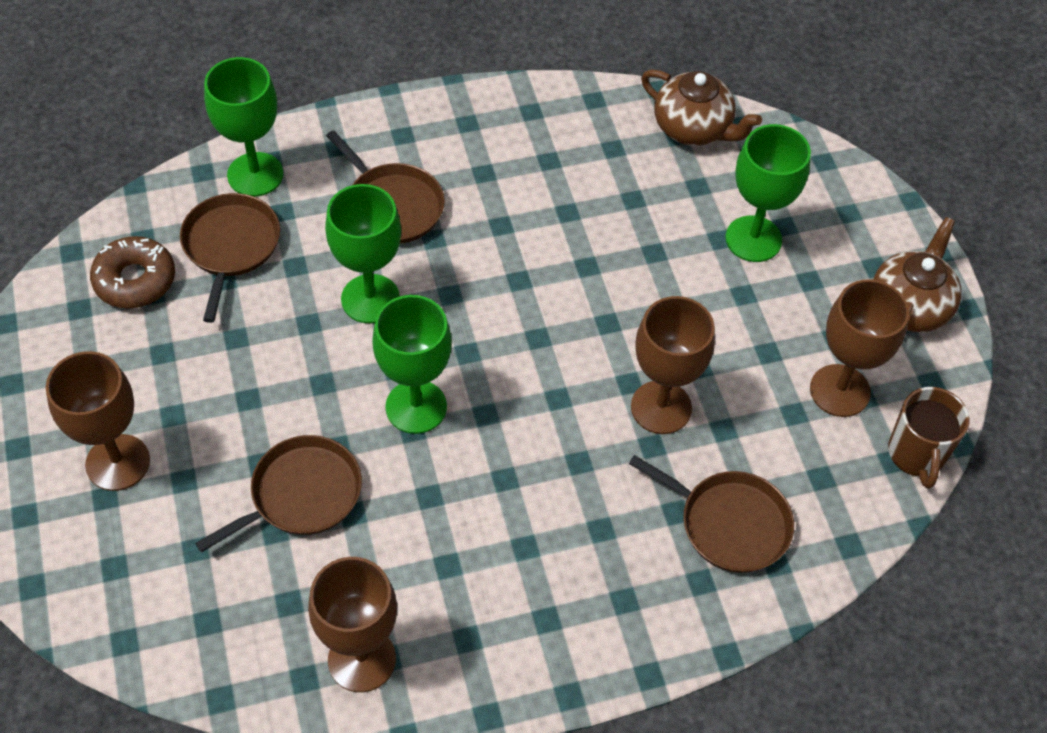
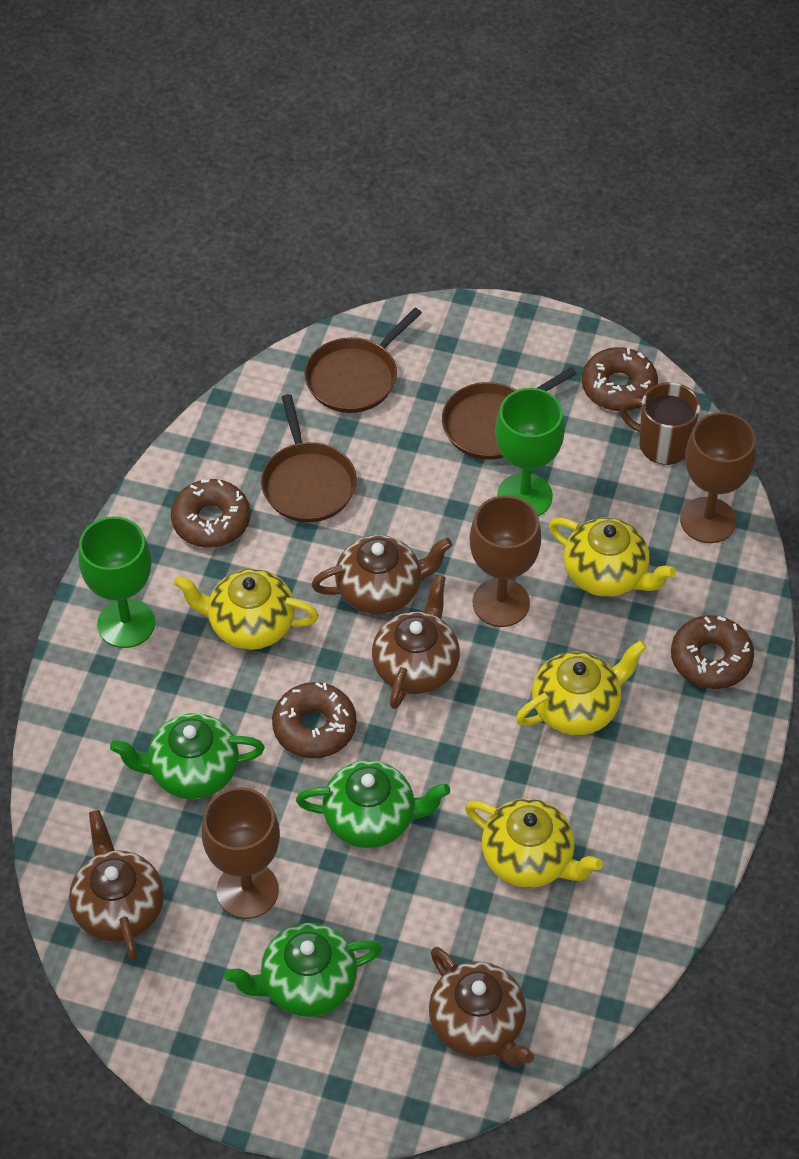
brown donut: 1 -> 4
brown goblet: 4 -> 3
brown pan: 4 -> 3
brown teapot: 2 -> 4
green goblet: 4 -> 2
green teapot: 0 -> 3
yellow teapot: 0 -> 4

